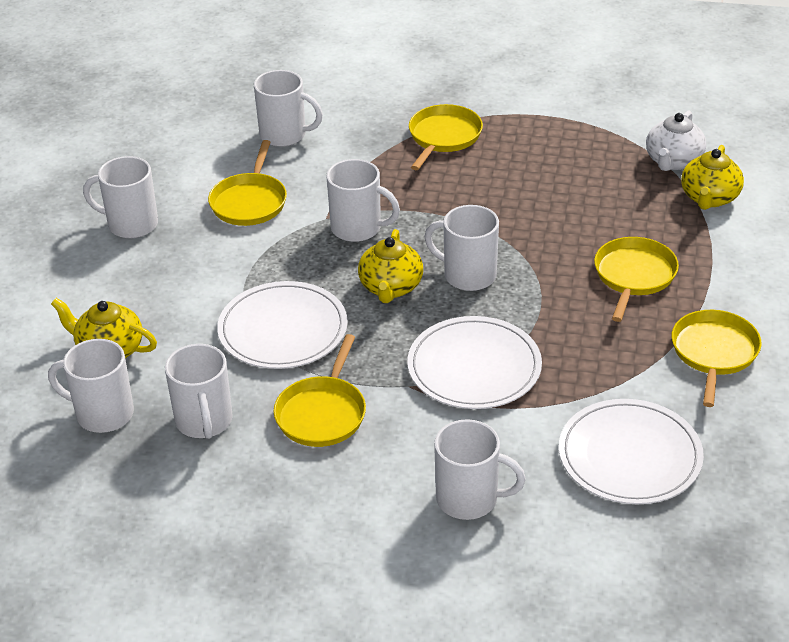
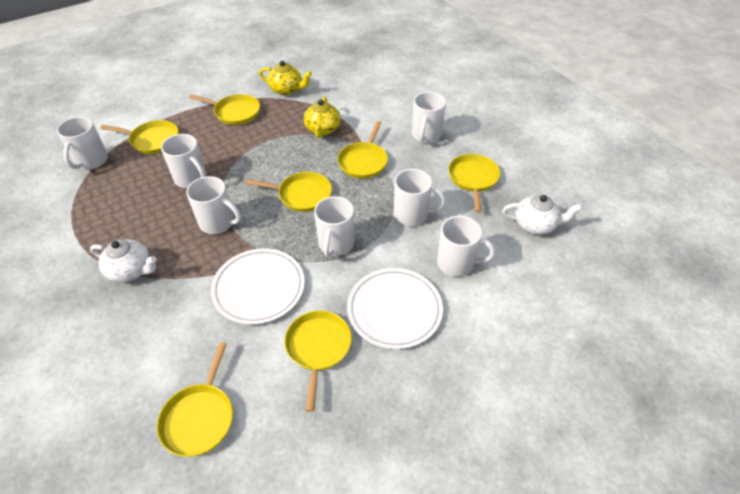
white plate: 3 -> 2
white teapot: 1 -> 2
yellow pan: 5 -> 7
yellow teapot: 3 -> 2

